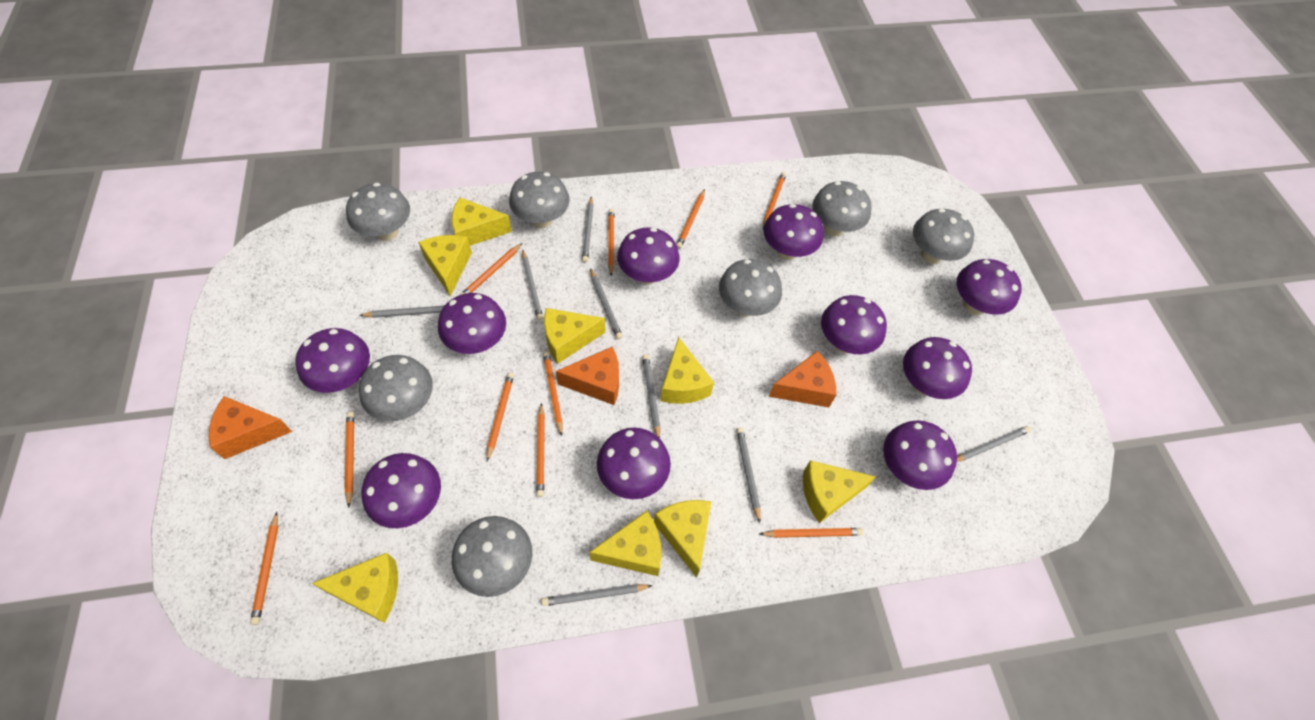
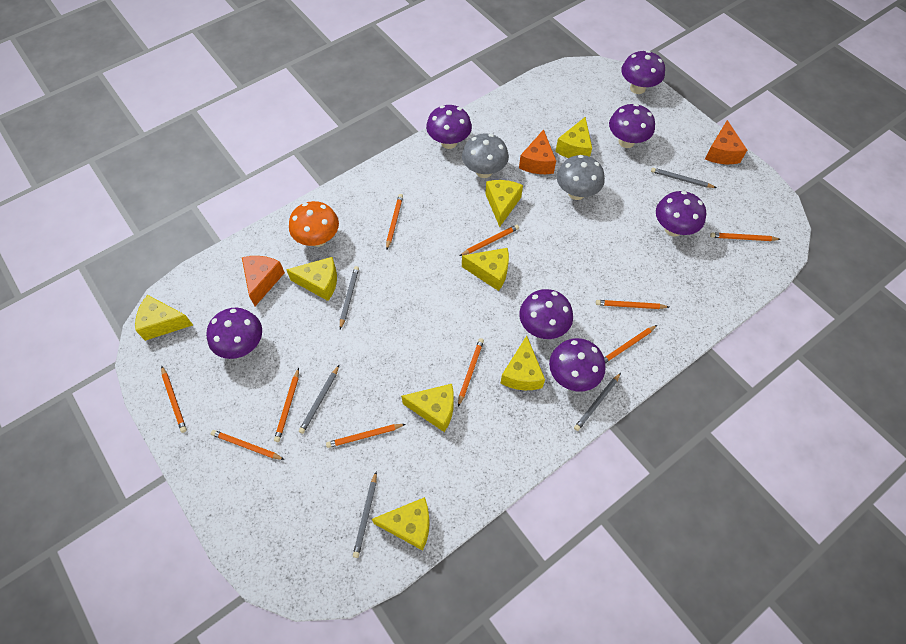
grey mushroom: 7 -> 2
grey pencil: 8 -> 5
orange mushroom: 0 -> 1
purple mushroom: 10 -> 7

